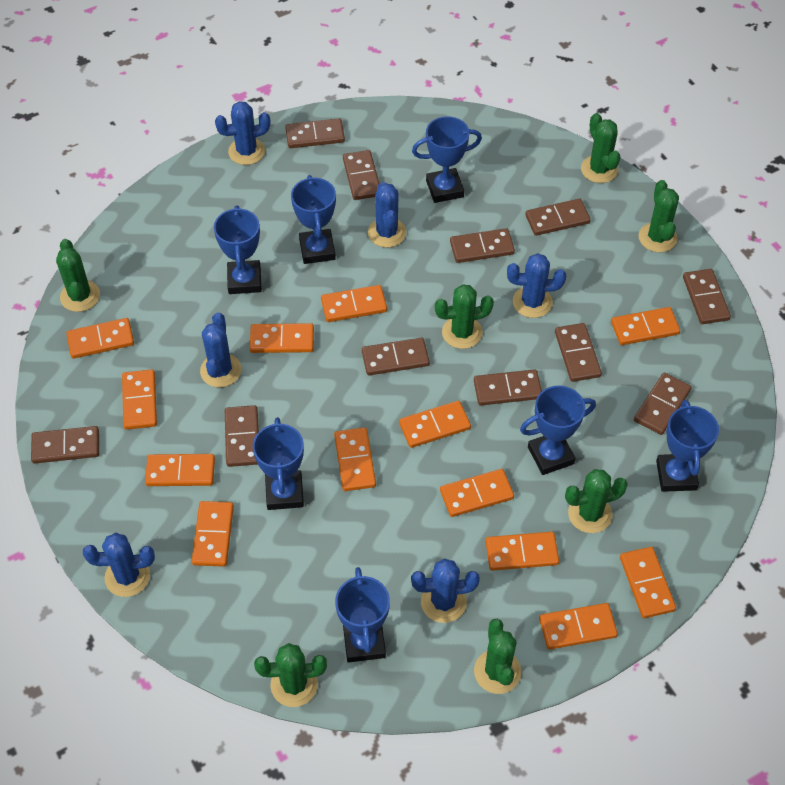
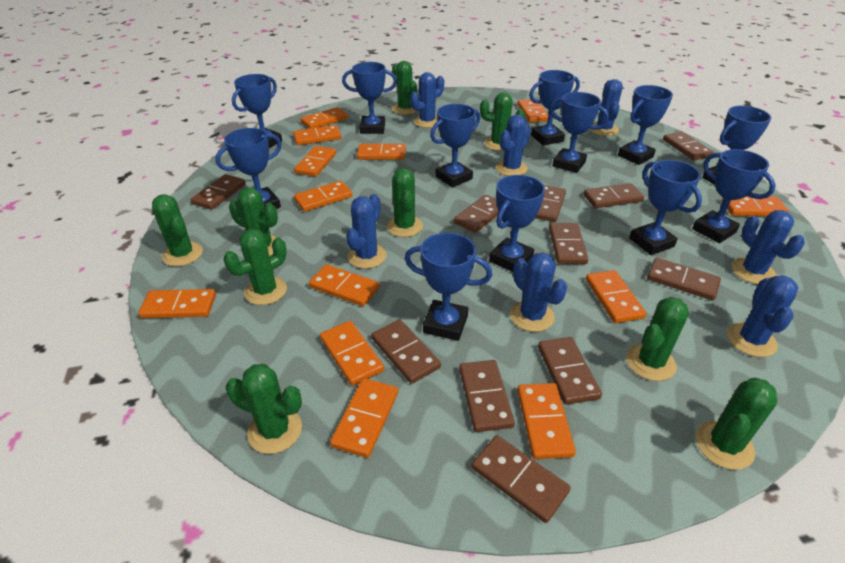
blue cactus: 6 -> 7
blue trophy: 7 -> 12
green cactus: 7 -> 9

